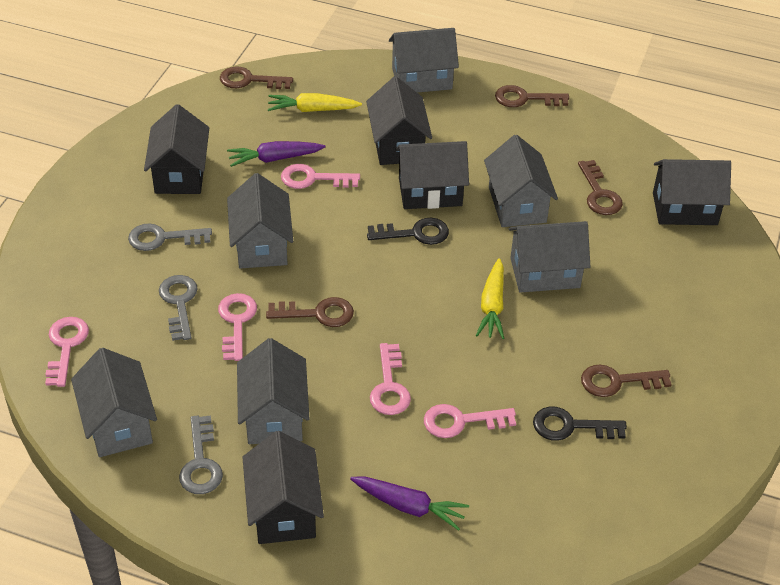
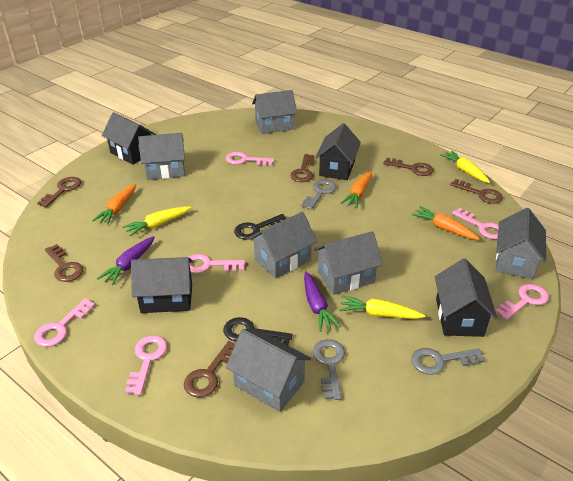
black house: 5 -> 4
brown key: 5 -> 6
orange carrot: 0 -> 3
pink key: 5 -> 6
yellow carrot: 2 -> 3

